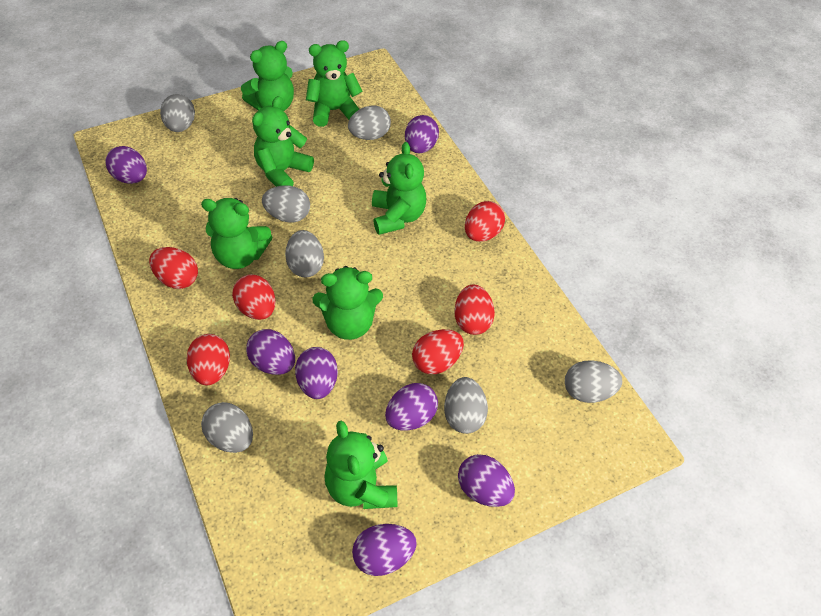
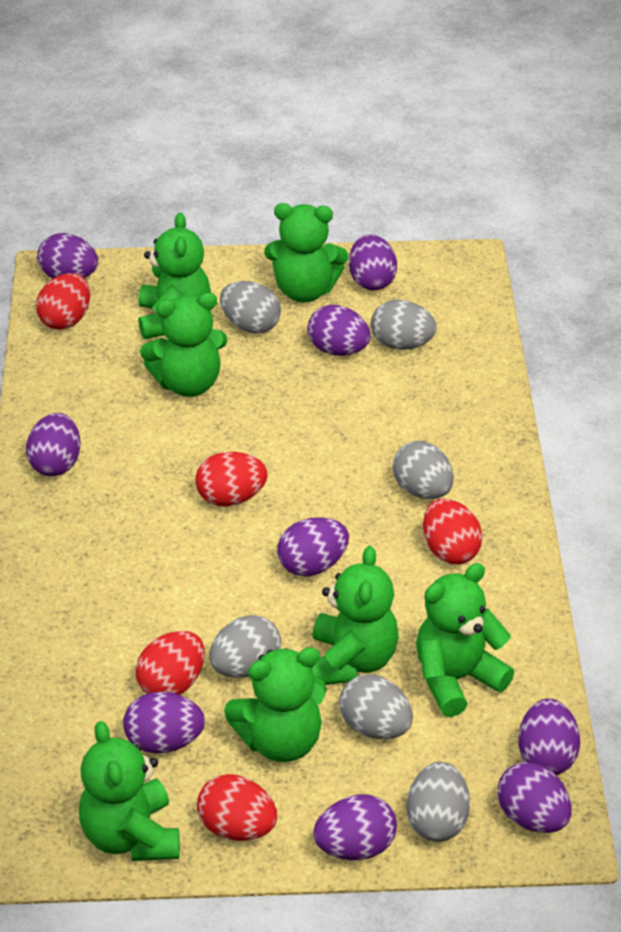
grey egg: 7 -> 6
purple egg: 7 -> 9
red egg: 6 -> 5

